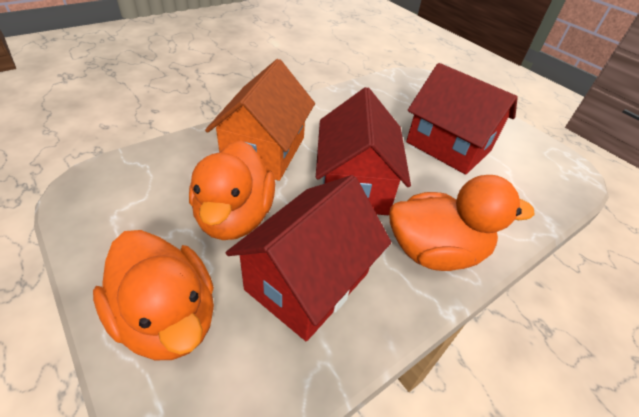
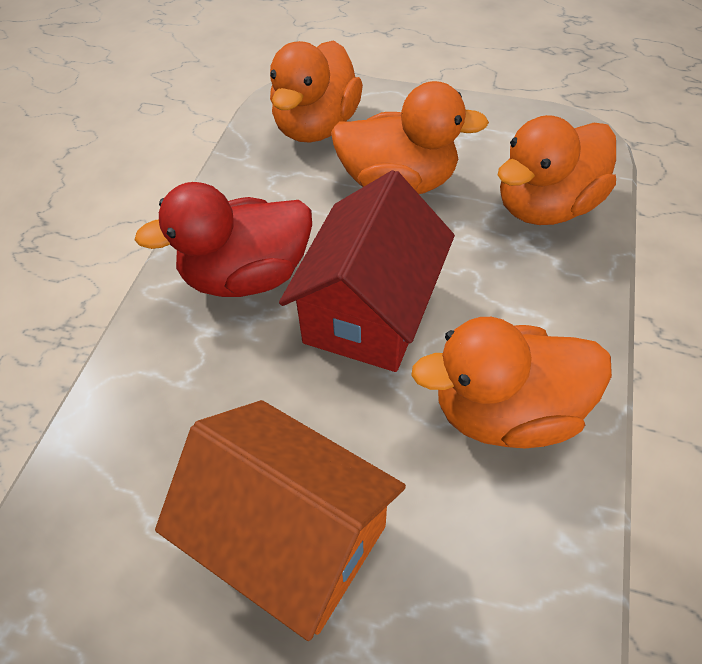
orange duck: 3 -> 4
red duck: 0 -> 1
red house: 3 -> 1

